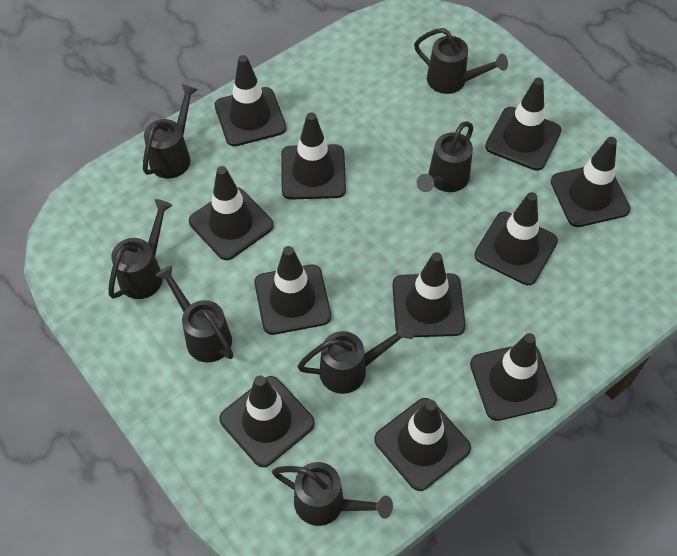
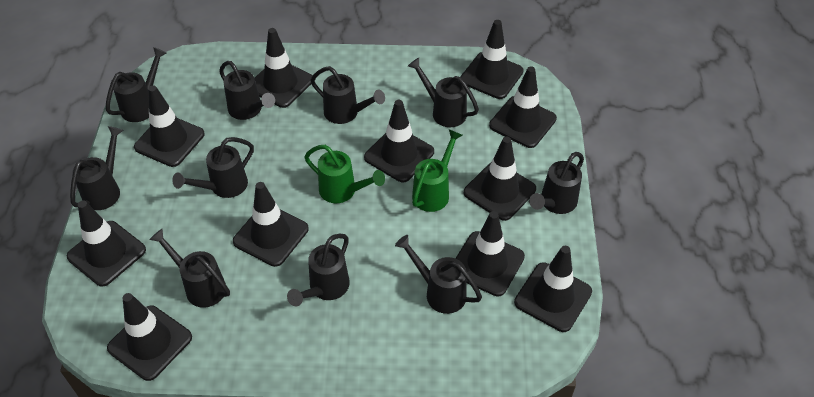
black watering can: 7 -> 10
green watering can: 0 -> 2

